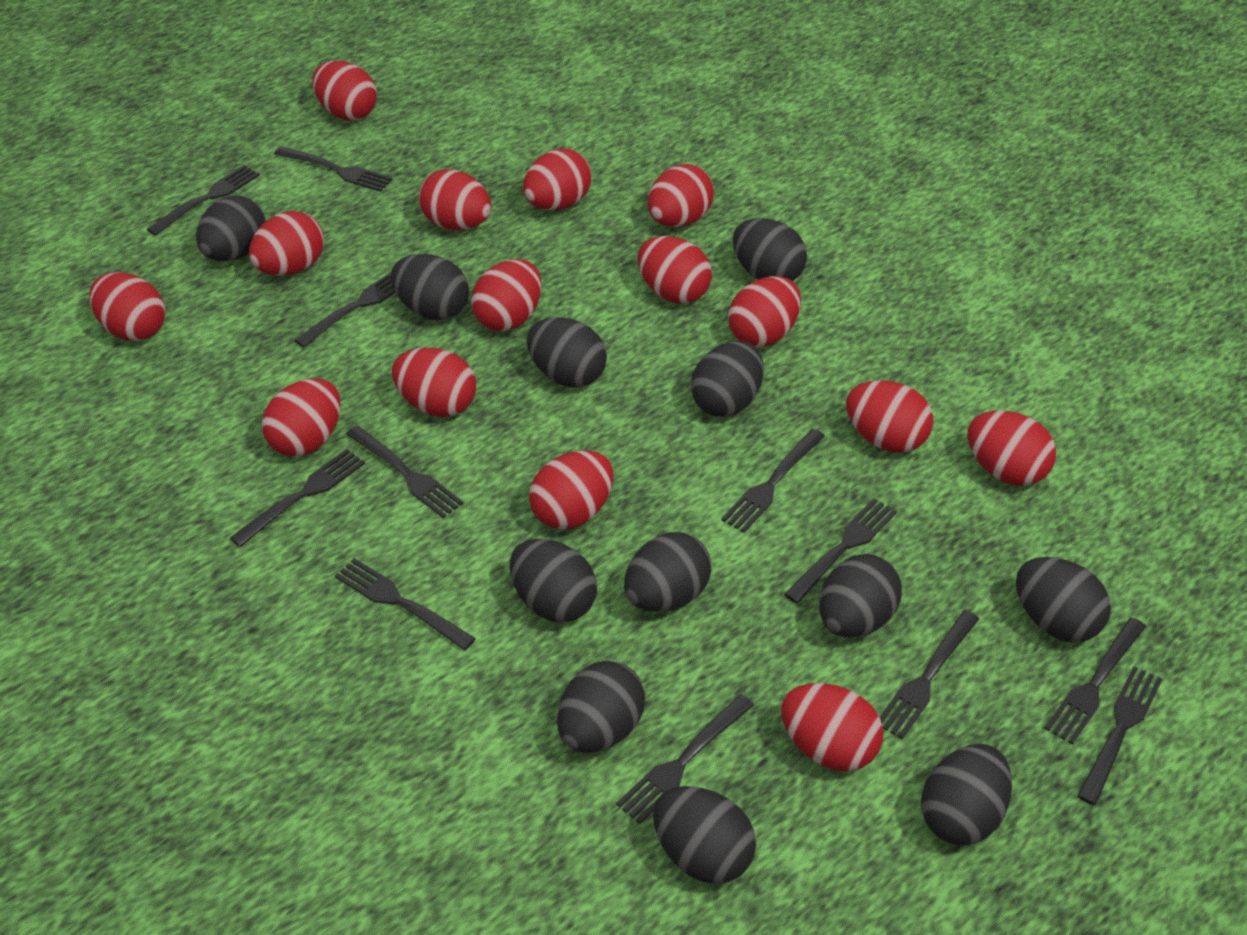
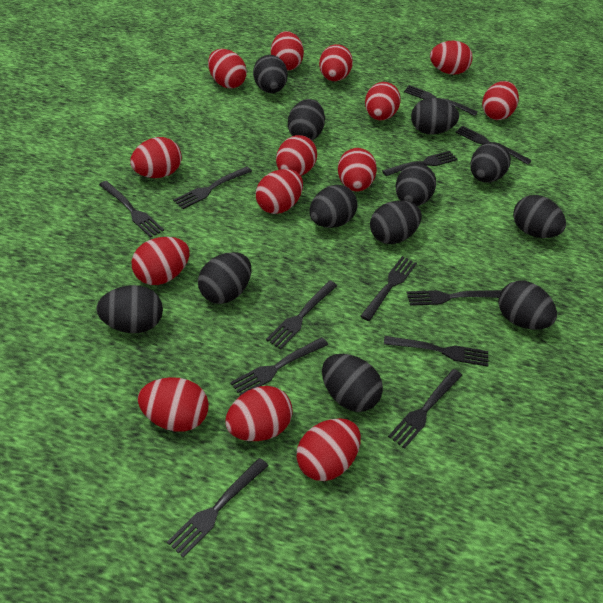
red egg: 15 -> 14

